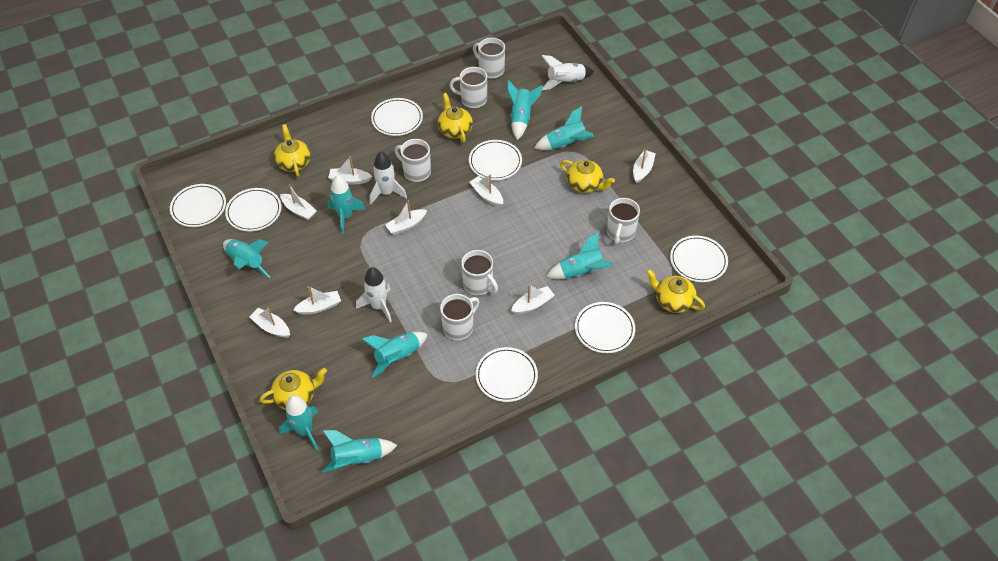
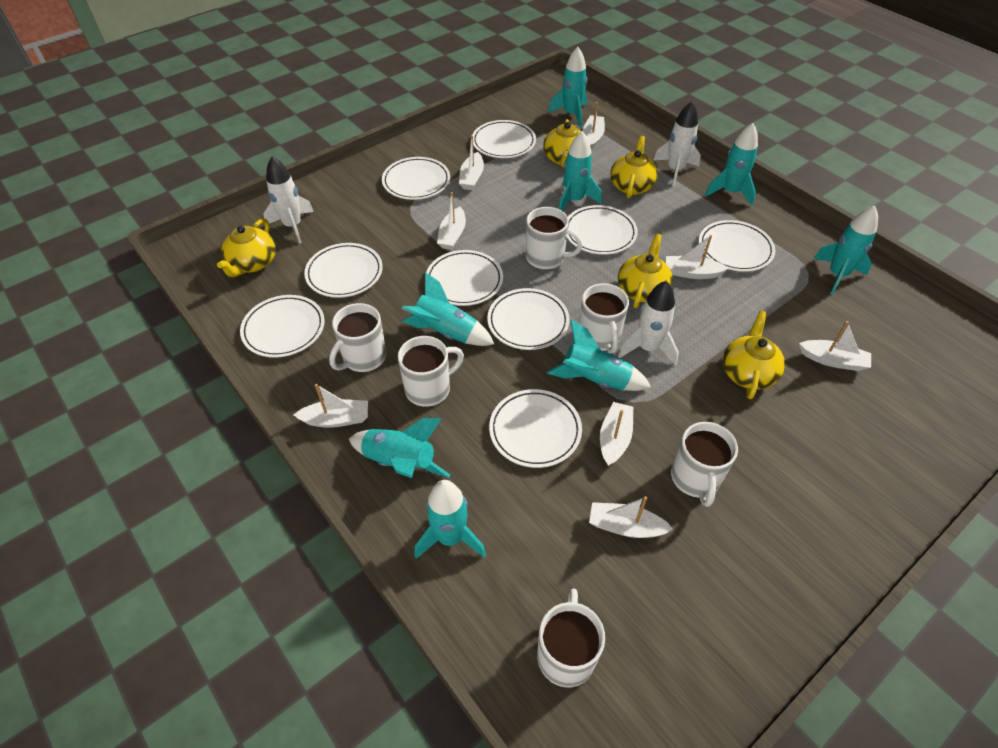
white plate: 7 -> 9

